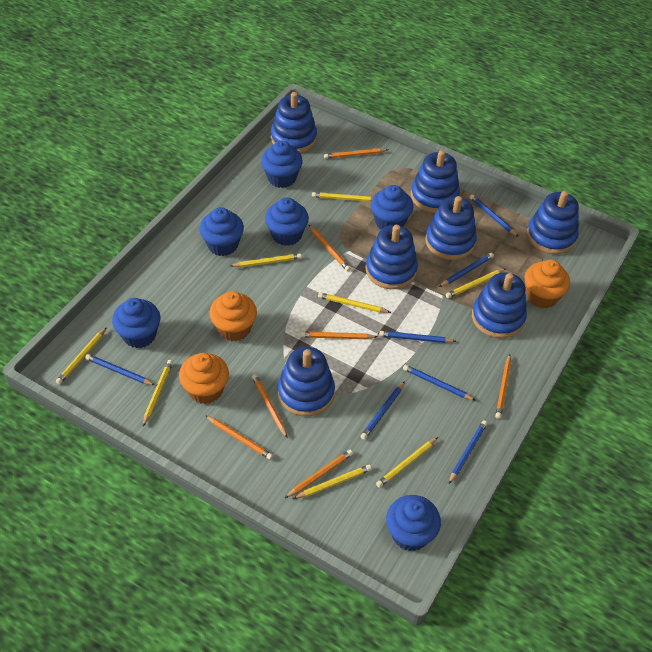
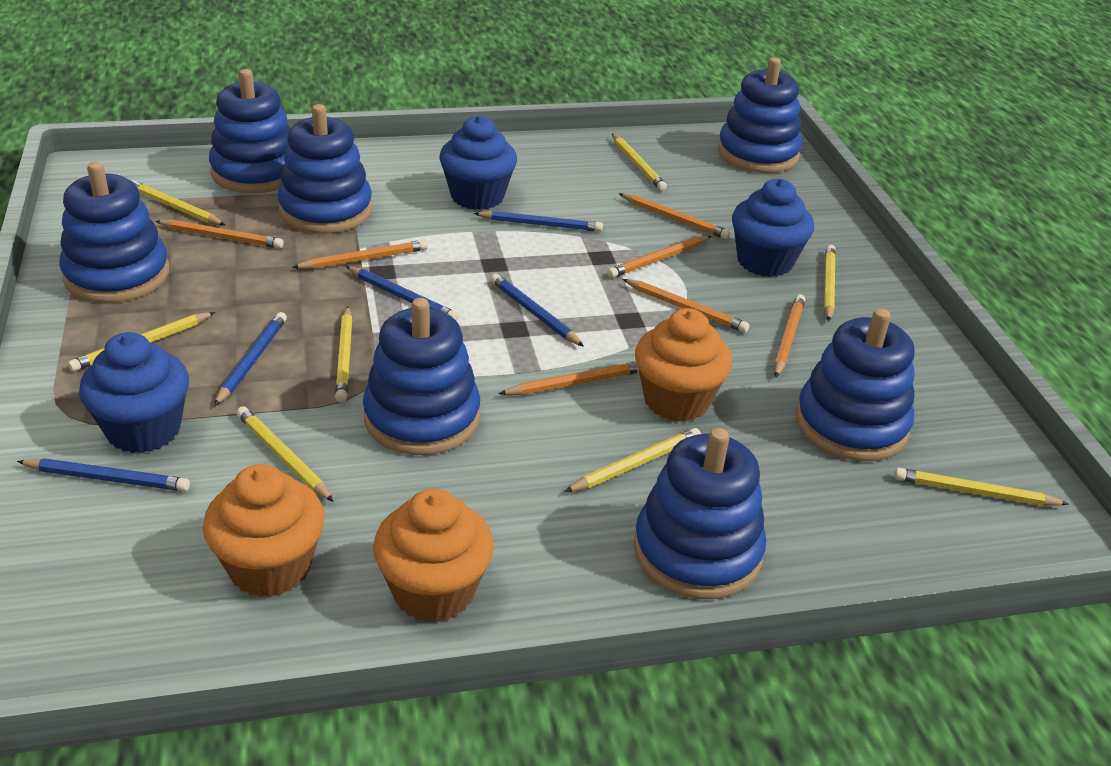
blue cupcake: 6 -> 3
blue pencil: 7 -> 5

